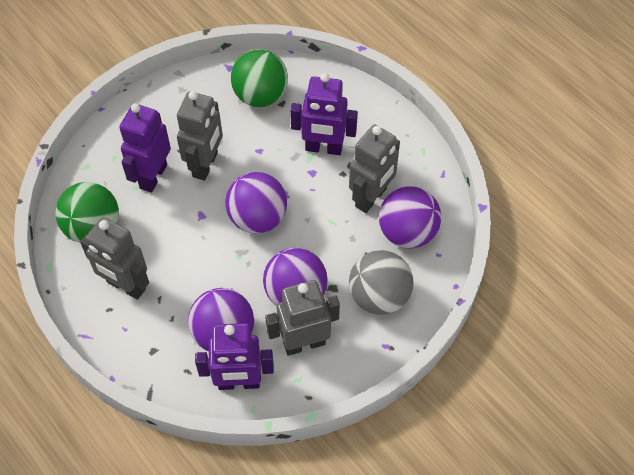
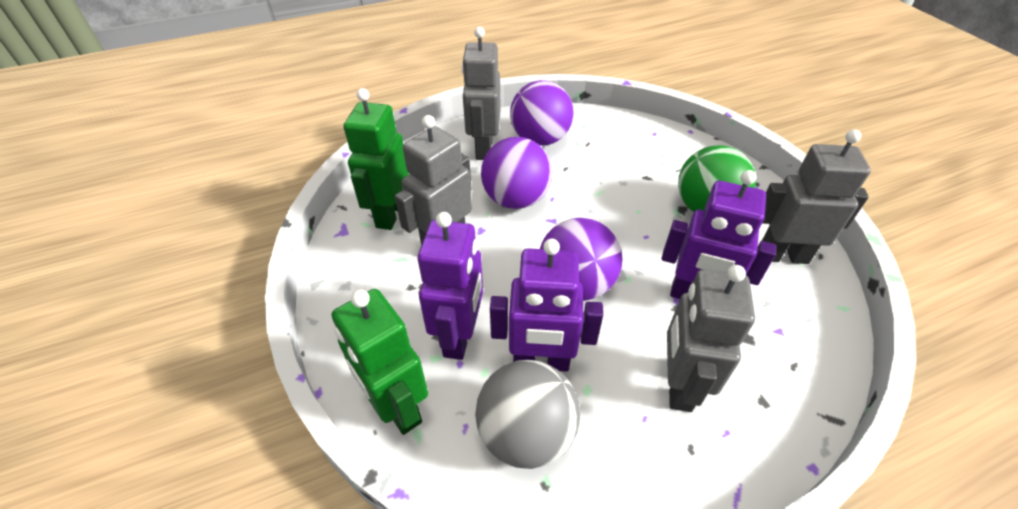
green ball: 2 -> 1
green robot: 0 -> 2
purple ball: 4 -> 3

